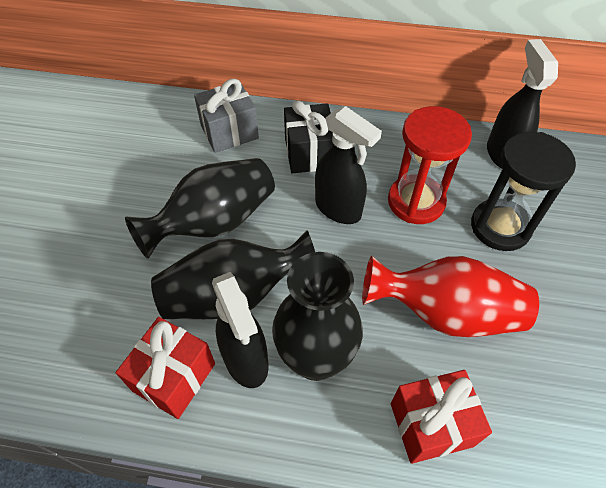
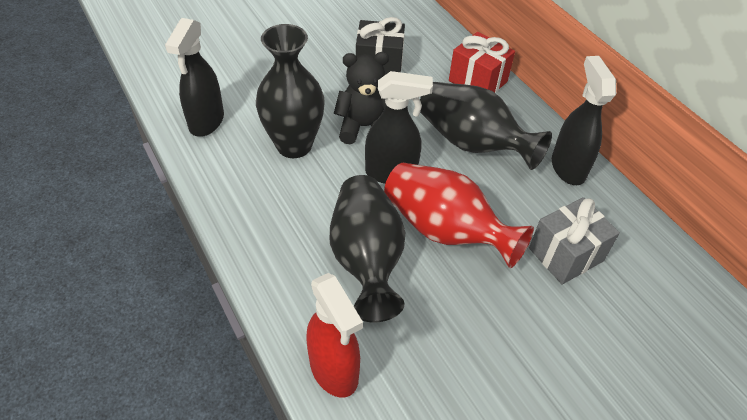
black hourglass: 1 -> 0
black teddy bear: 0 -> 1
red gift: 2 -> 1
red hourglass: 1 -> 0
red spray bottle: 0 -> 1

